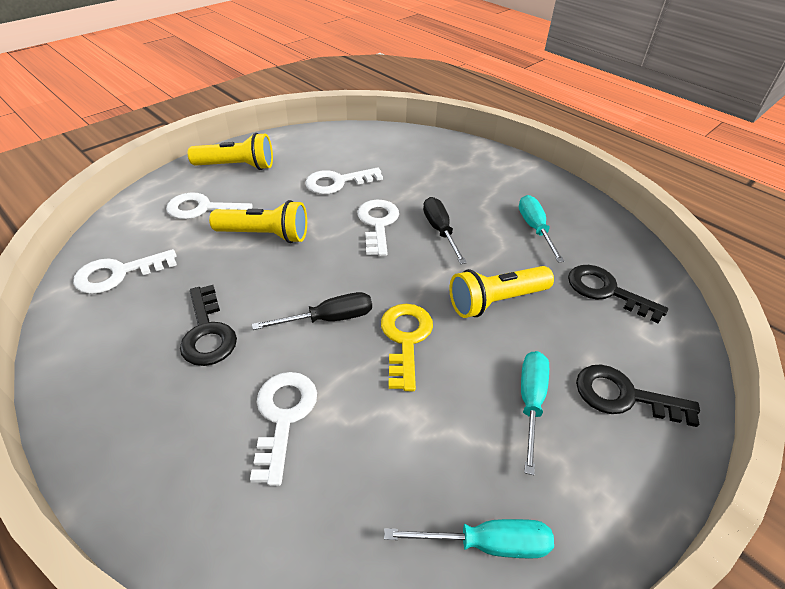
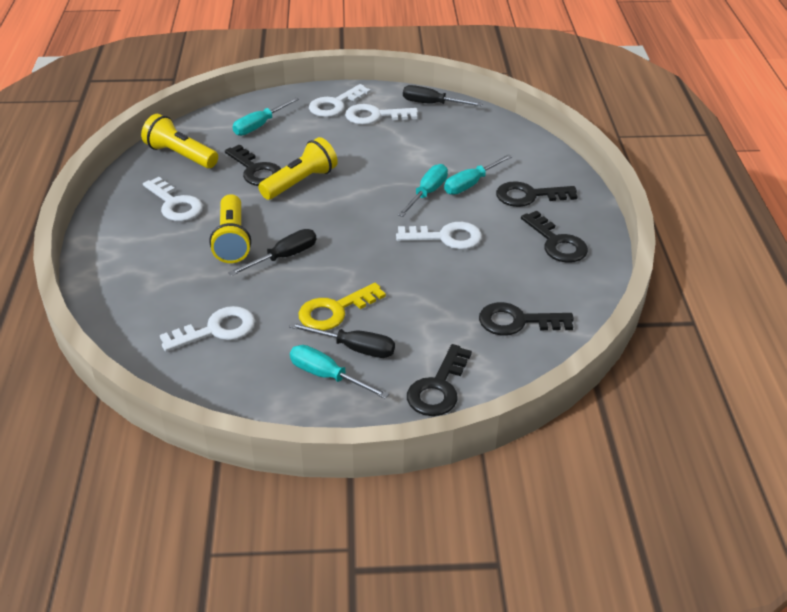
black key: 3 -> 5
black screwdriver: 2 -> 3
turquoise screwdriver: 3 -> 4

